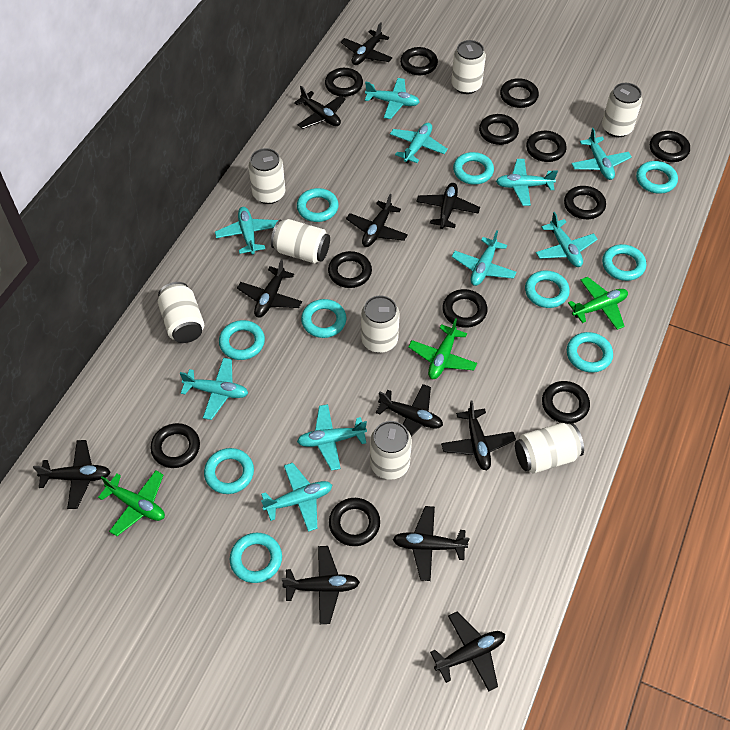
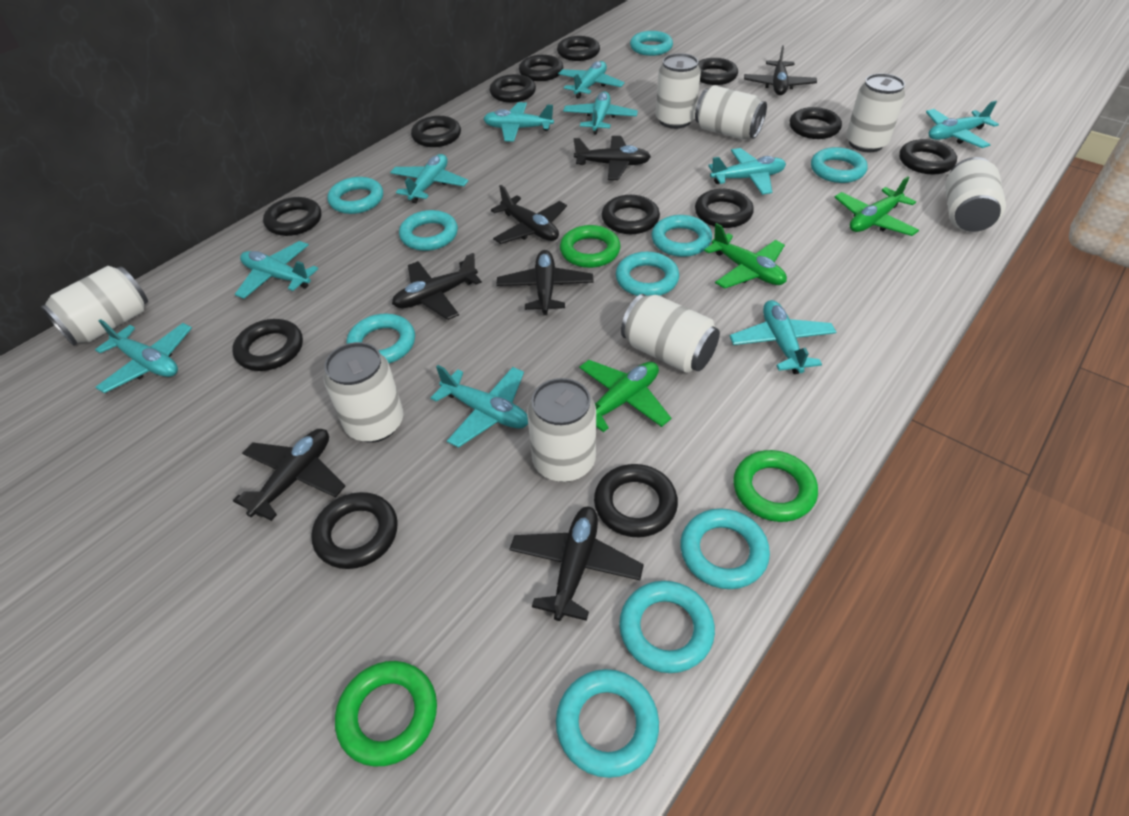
black plane: 11 -> 7
black ring: 12 -> 13
green ring: 0 -> 3

